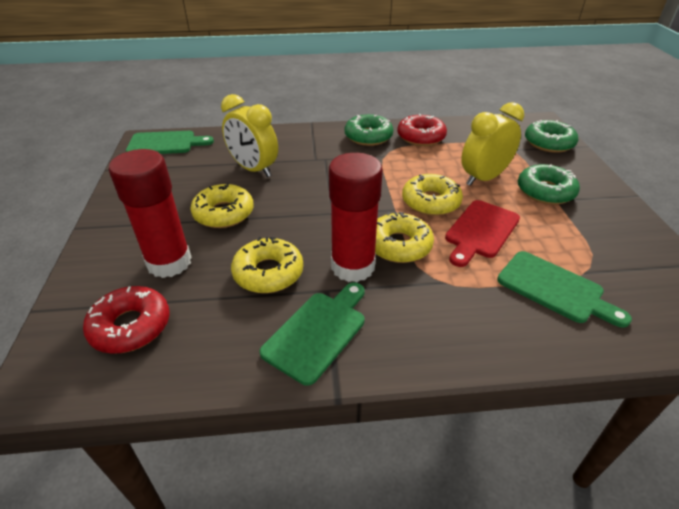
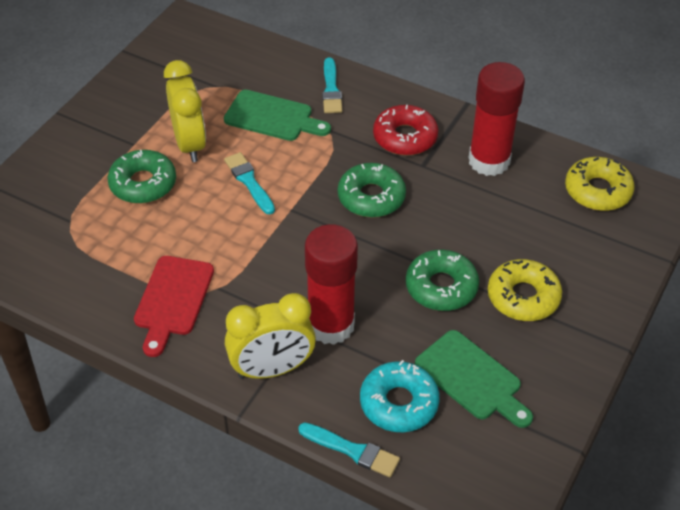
green cutting board: 3 -> 2
red donut: 2 -> 1
turquoise brush: 0 -> 3
turquoise donut: 0 -> 1
yellow donut: 4 -> 2

